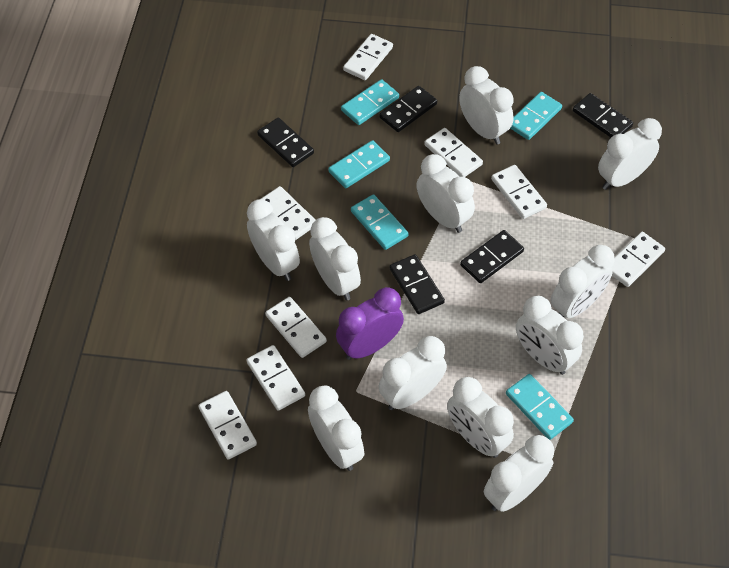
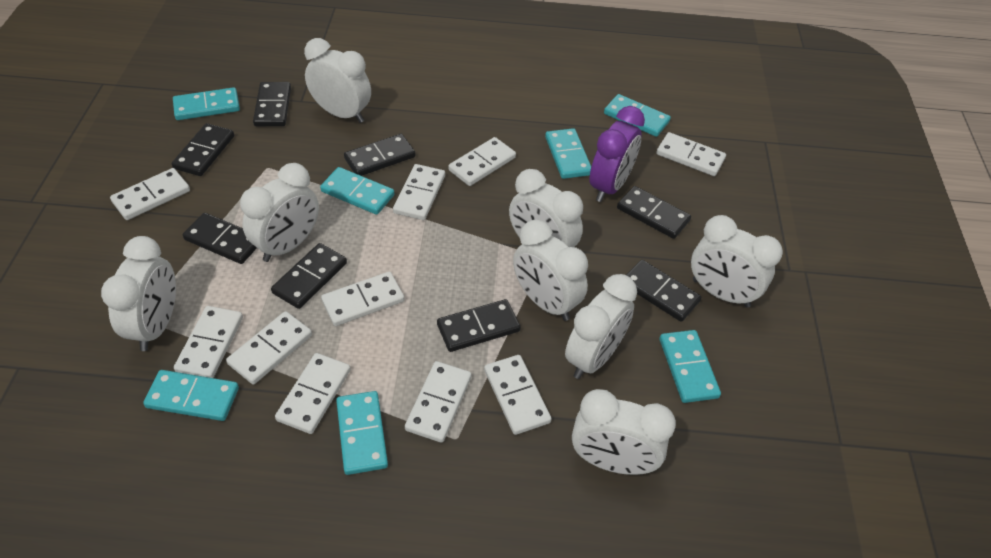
black domino: 5 -> 8
turquoise domino: 5 -> 7
white clock: 11 -> 8
white domino: 8 -> 10

